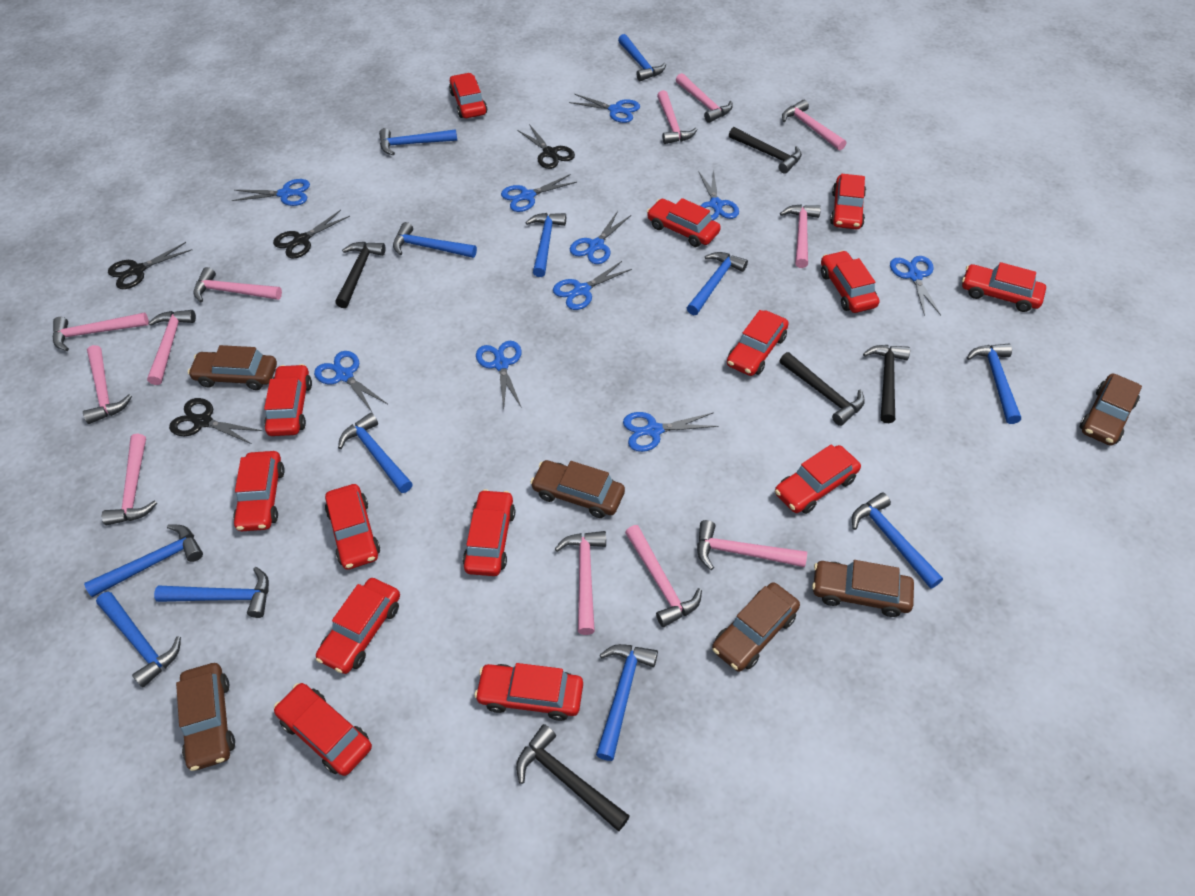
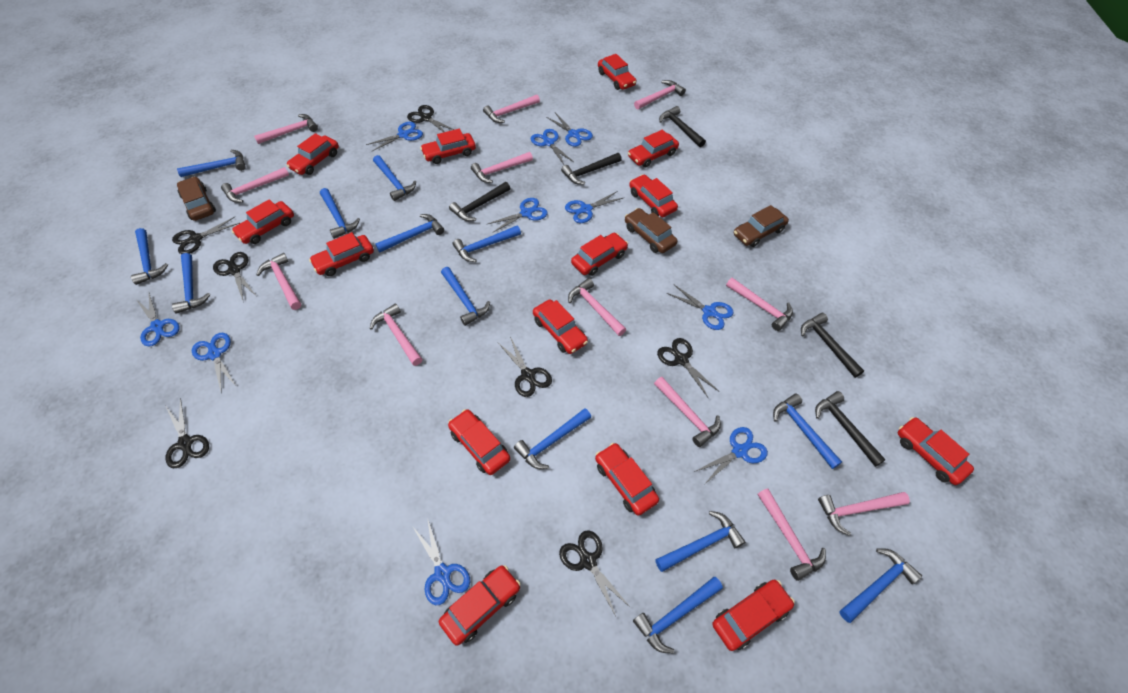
black scissors: 4 -> 7
blue hammer: 12 -> 13
brown car: 6 -> 3

